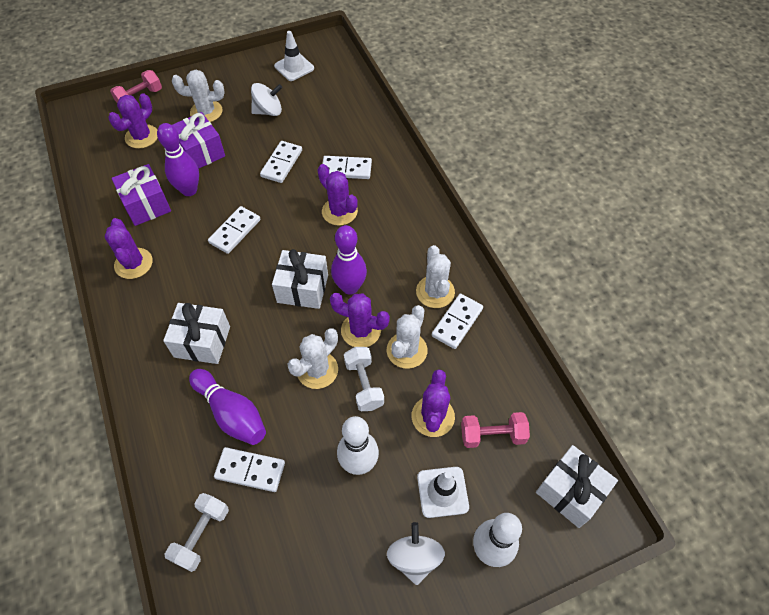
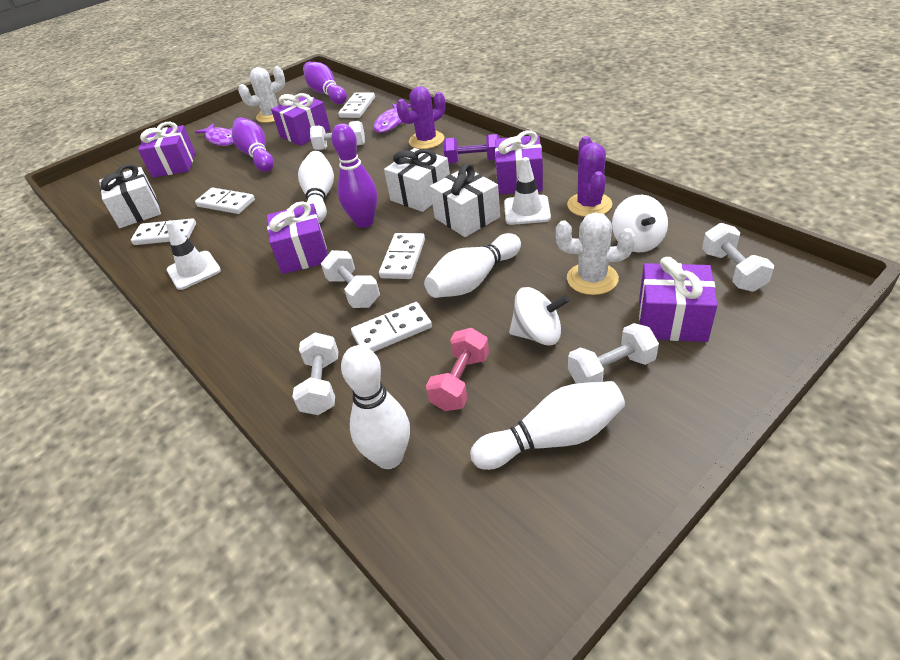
pink dumbbell: 2 -> 1
purple cactus: 5 -> 2
purple dumbbell: 0 -> 1
purple fish: 0 -> 2
purple gift: 2 -> 5
white bowling pin: 2 -> 4
white cactus: 4 -> 2
white dumbbell: 2 -> 5

